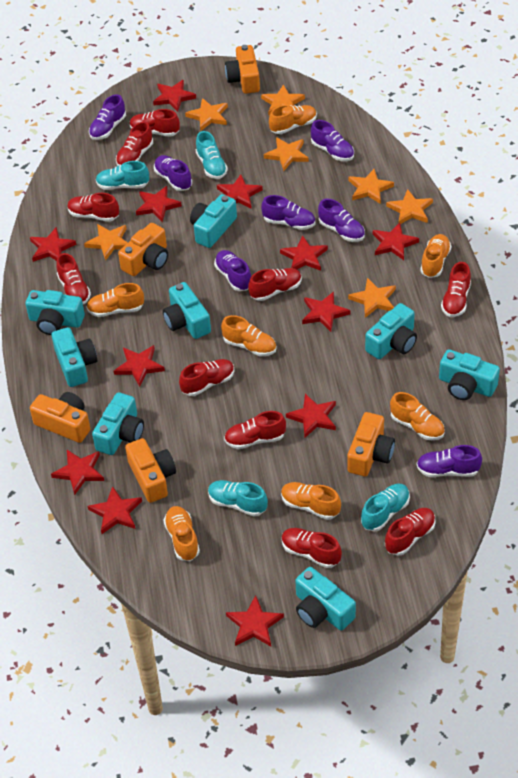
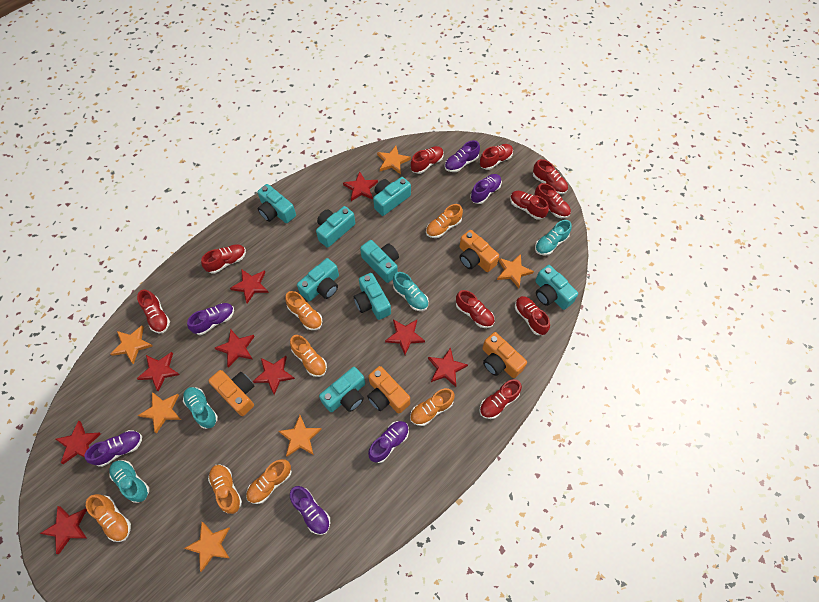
orange camera: 5 -> 4
orange star: 7 -> 6
purple shoe: 7 -> 6
red star: 12 -> 9

